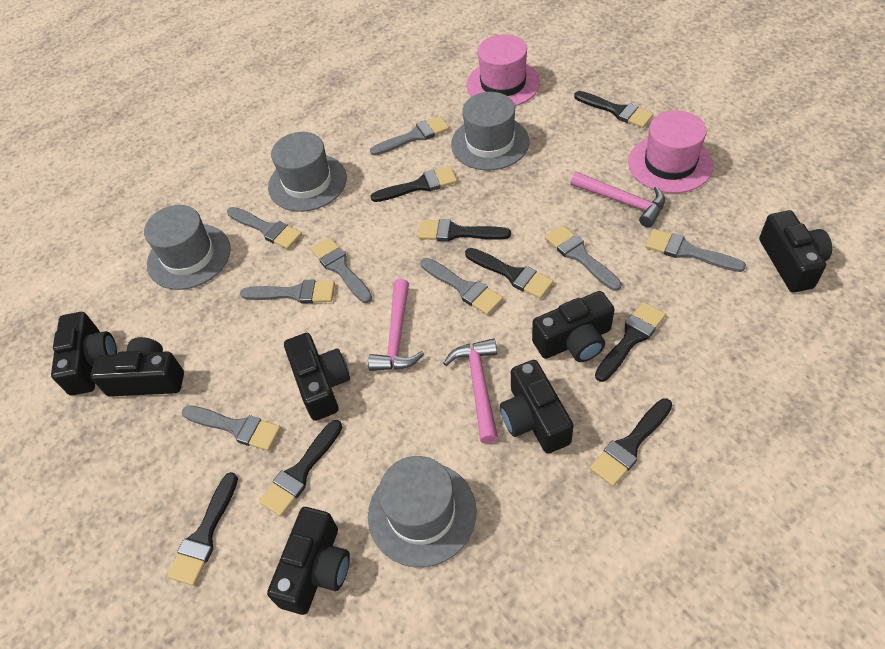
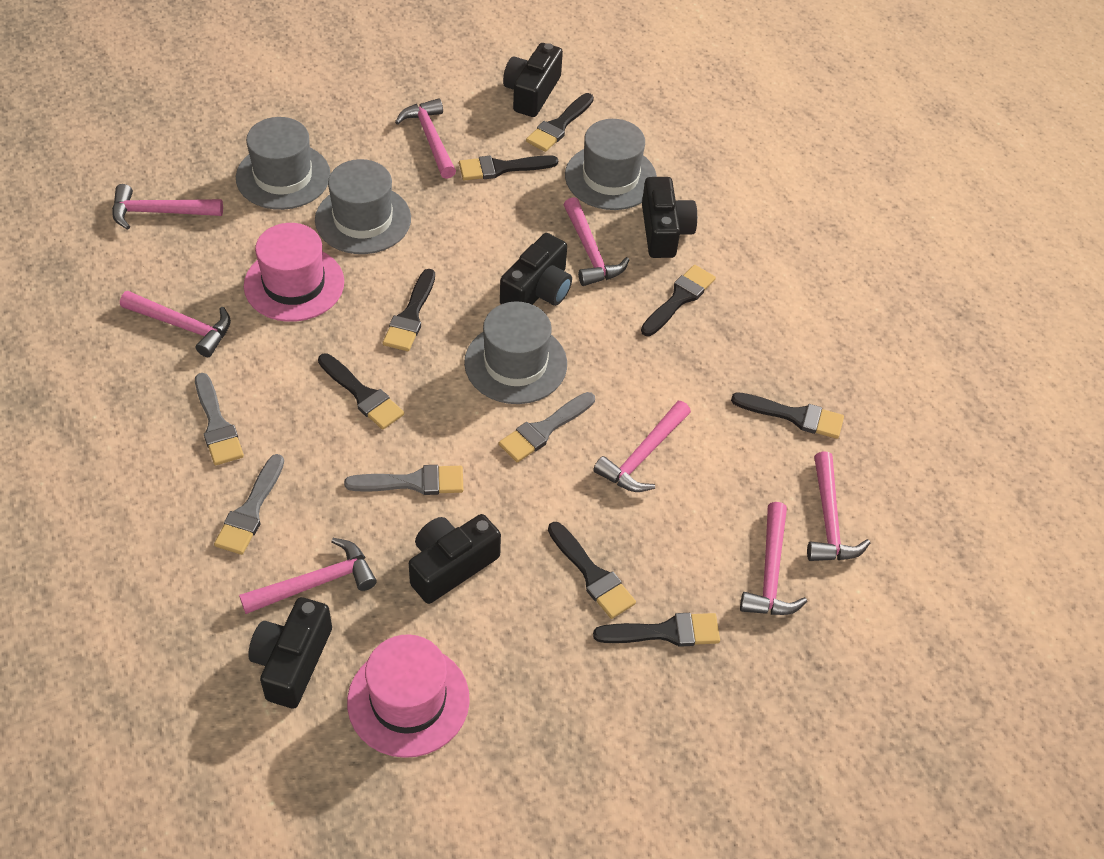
black camera: 7 -> 5
grey brush: 8 -> 4
pink hammer: 3 -> 8

